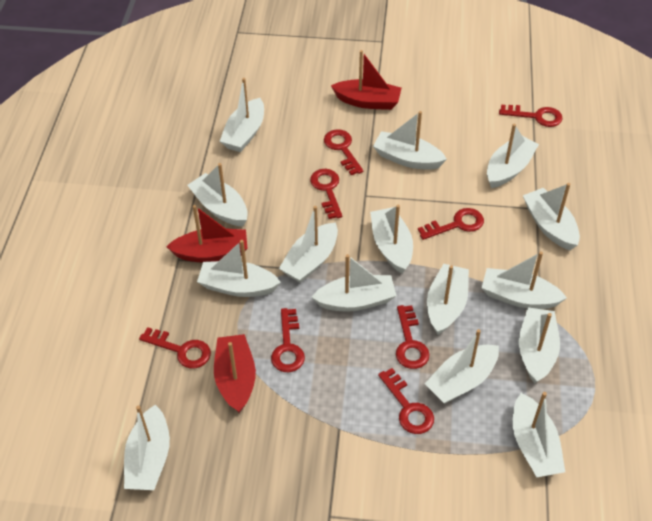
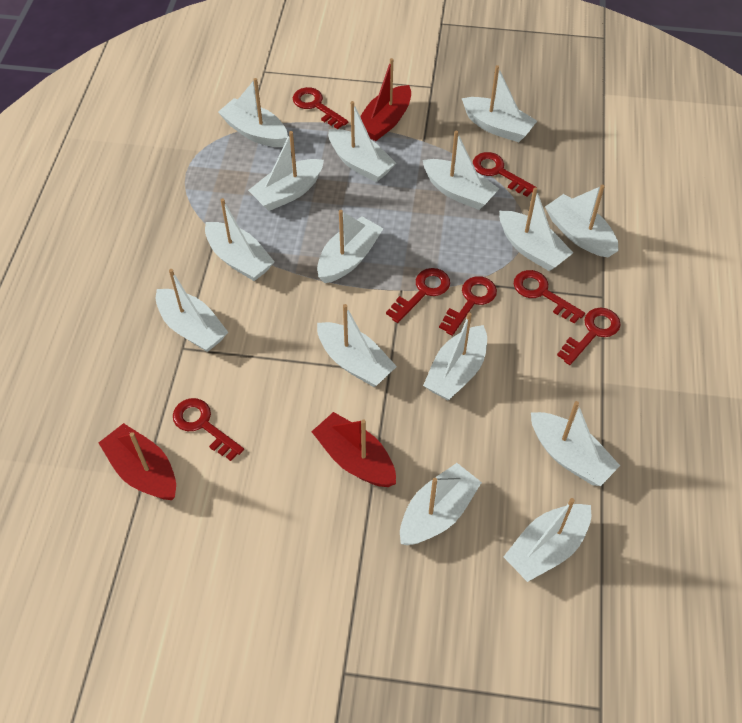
red key: 8 -> 7

